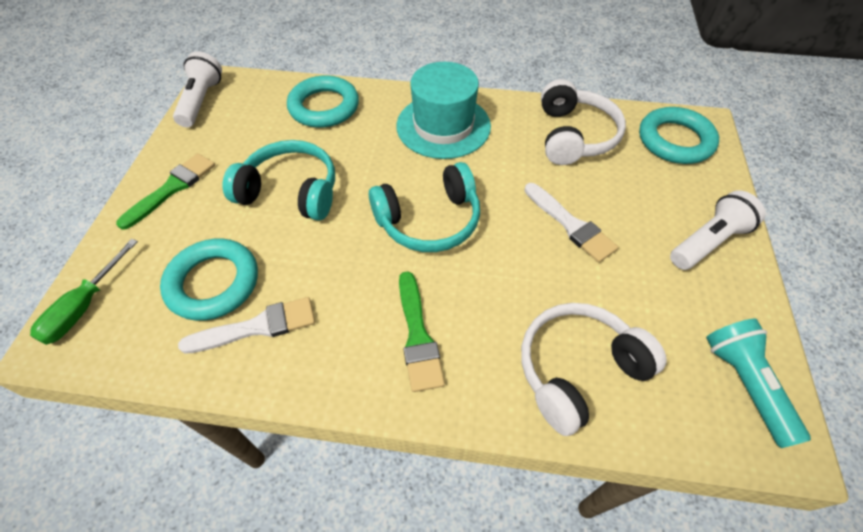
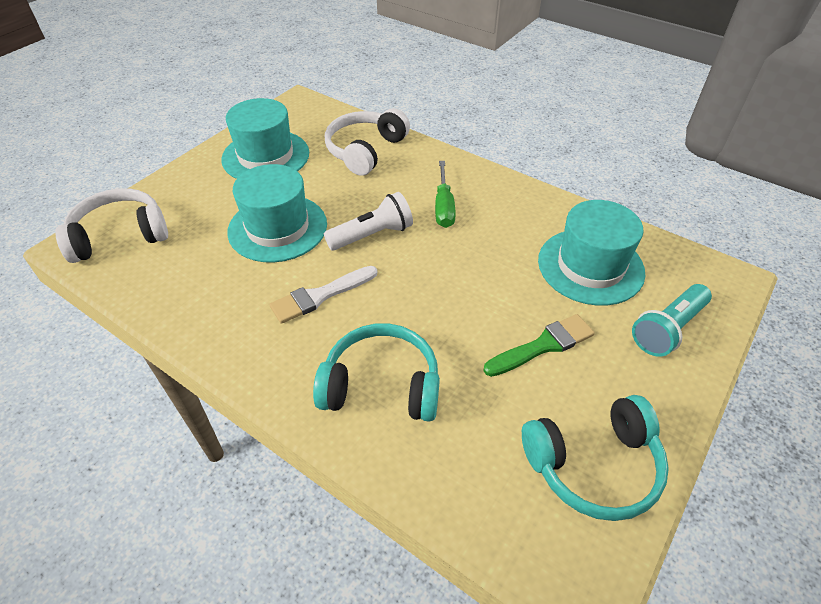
green brush: 2 -> 1
turquoise hat: 1 -> 3
turquoise ring: 3 -> 0
white brush: 2 -> 1
white flashlight: 2 -> 1

